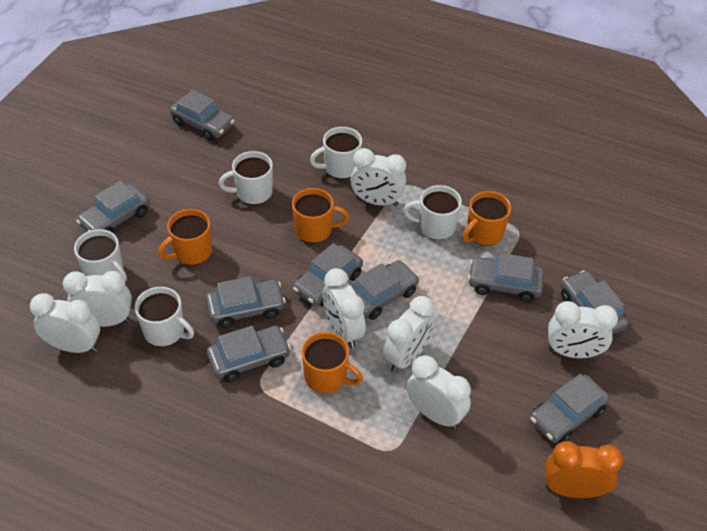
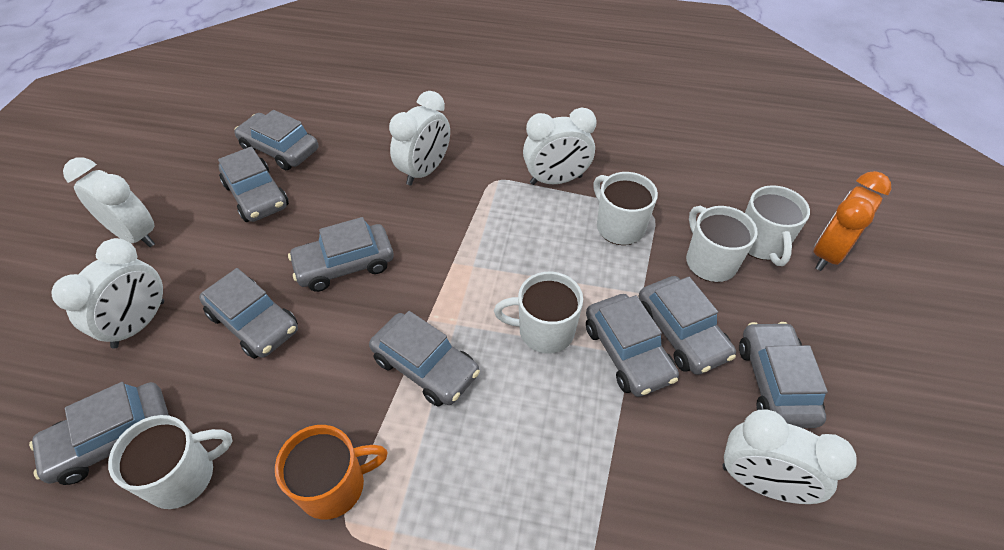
orange mug: 4 -> 1
white clock: 7 -> 5

